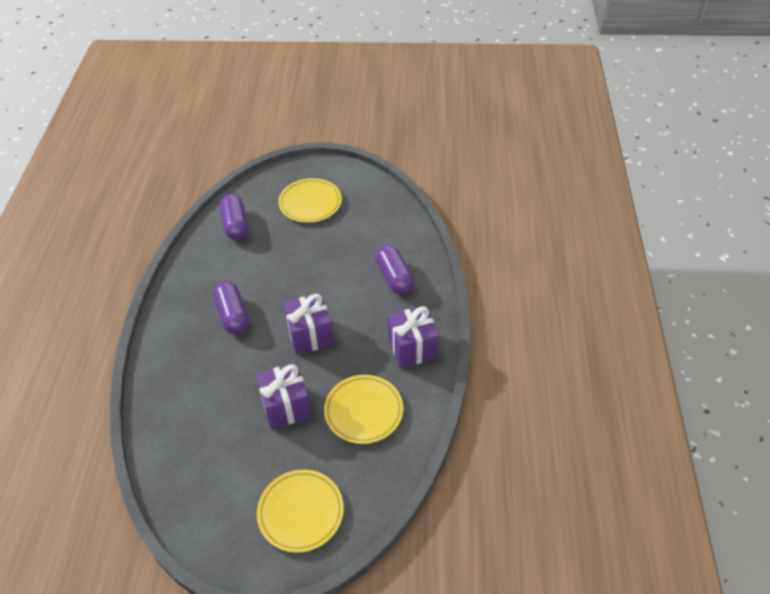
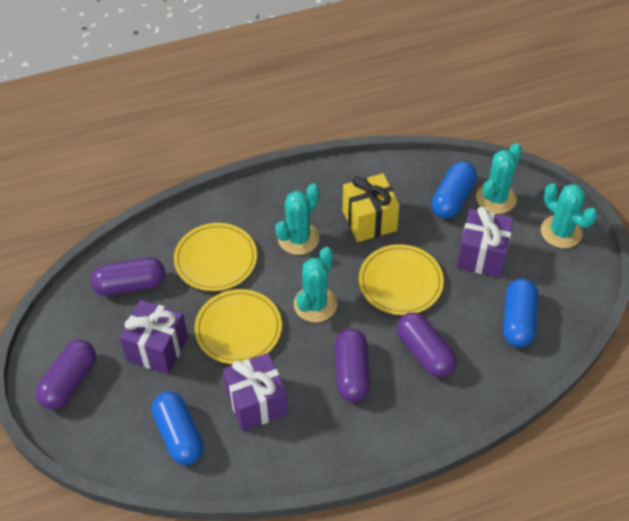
blue capsule: 0 -> 3
purple capsule: 3 -> 4
turquoise cactus: 0 -> 4
yellow gift: 0 -> 1

